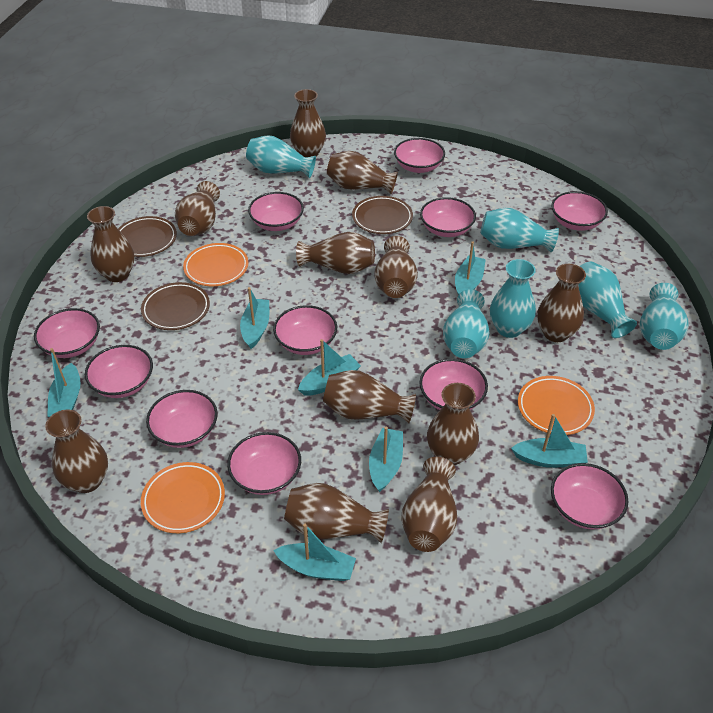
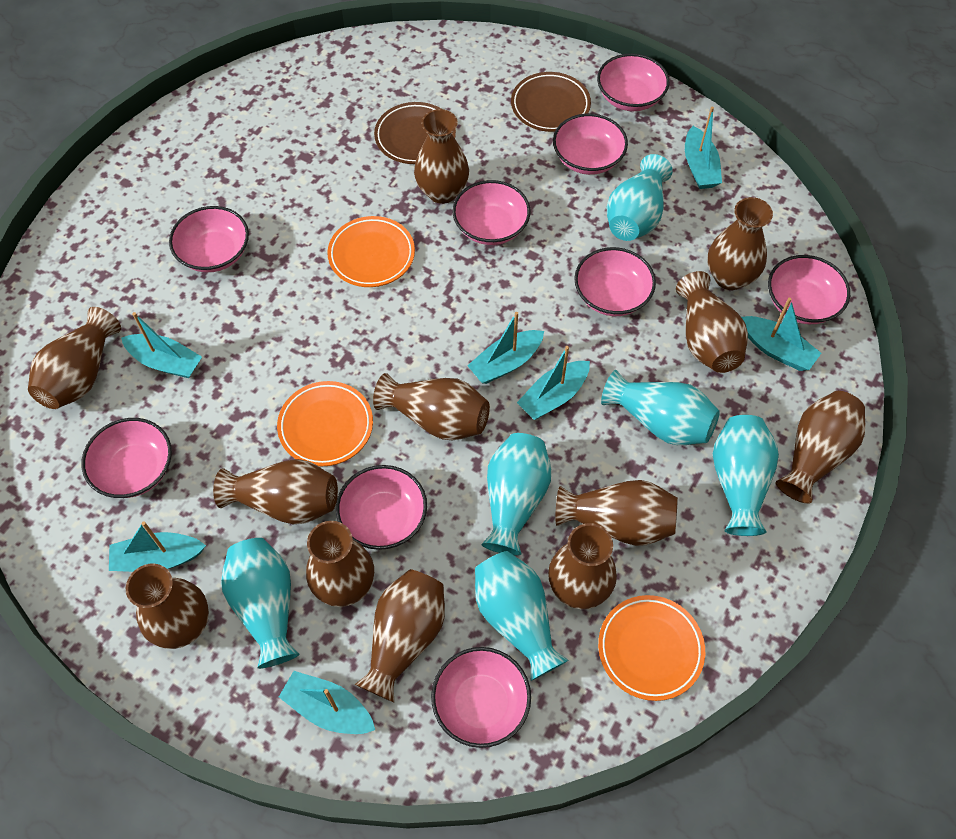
brown plate: 3 -> 2
pink bowl: 11 -> 9

